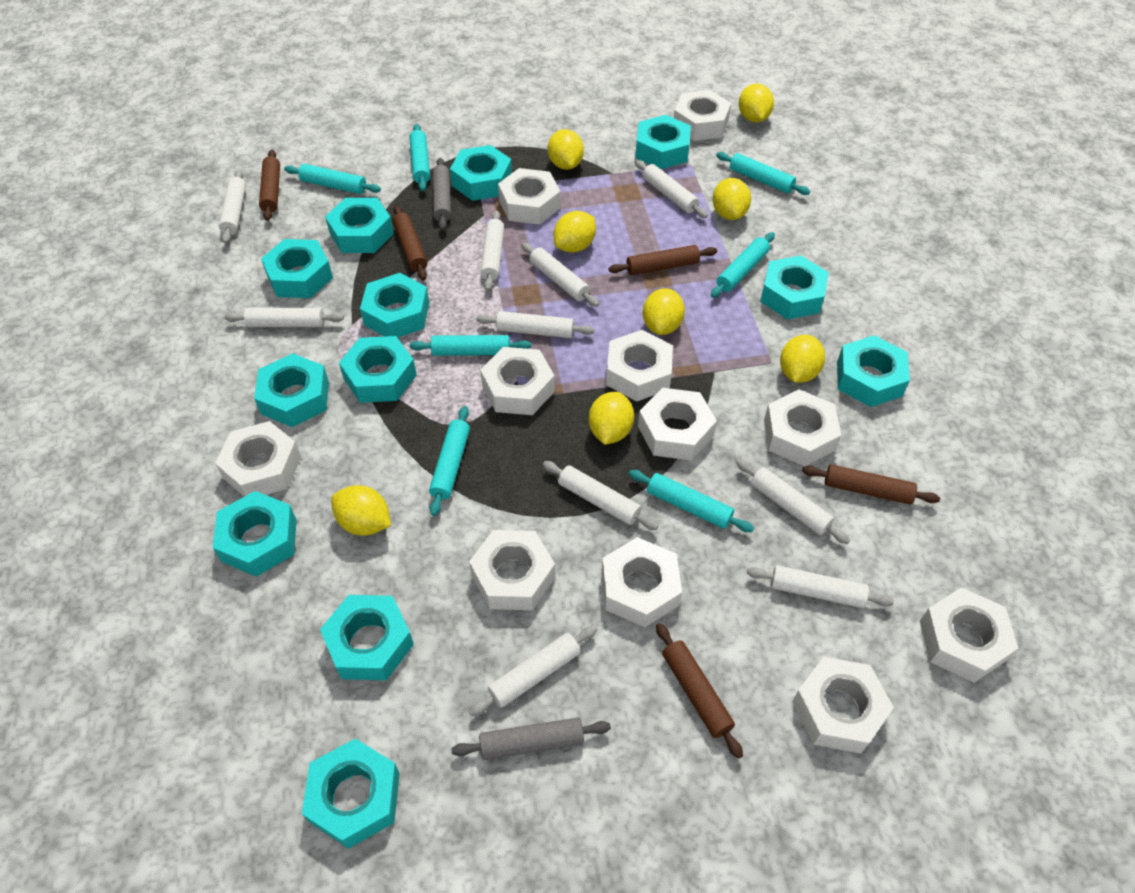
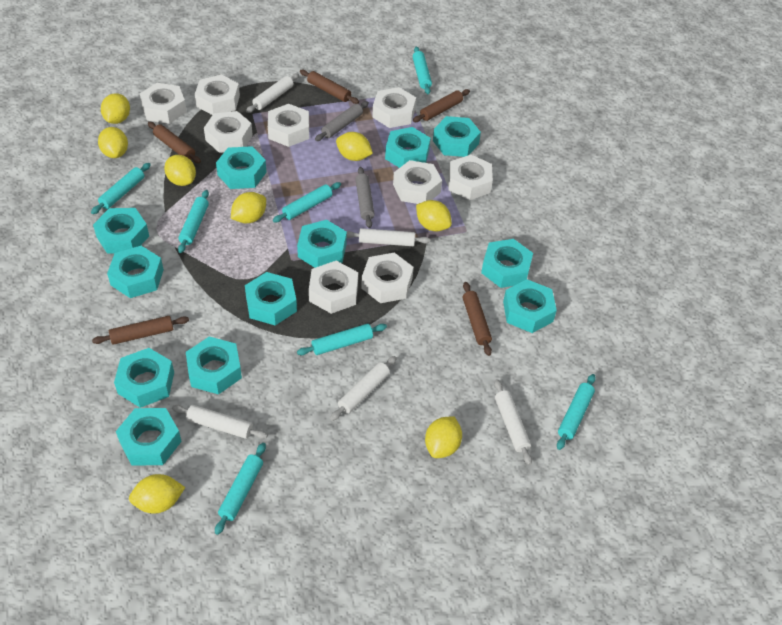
white nut: 11 -> 9
white rolling pin: 10 -> 5

